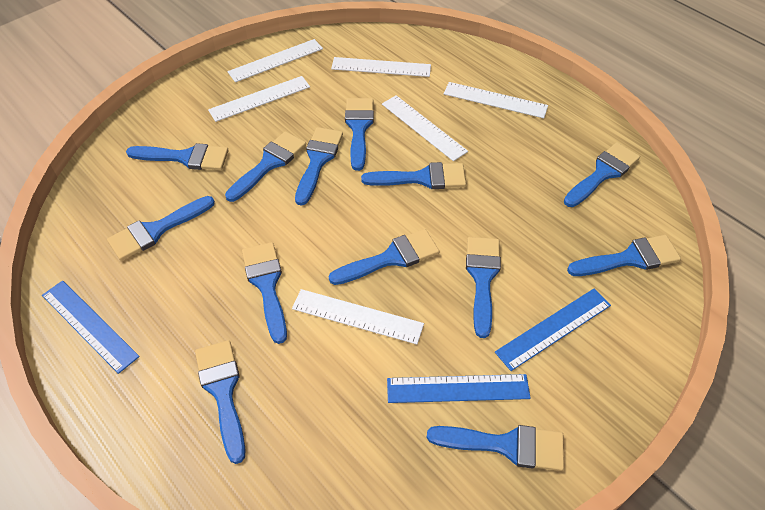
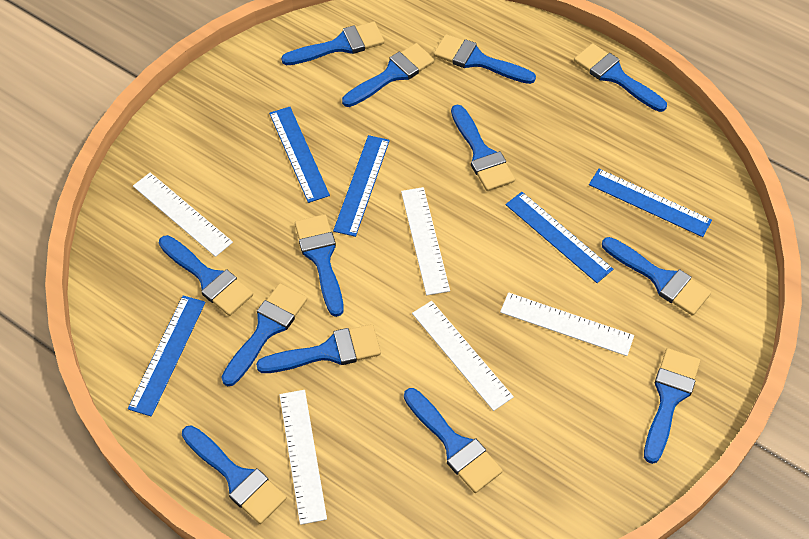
blue ruler: 3 -> 5
white ruler: 6 -> 5

